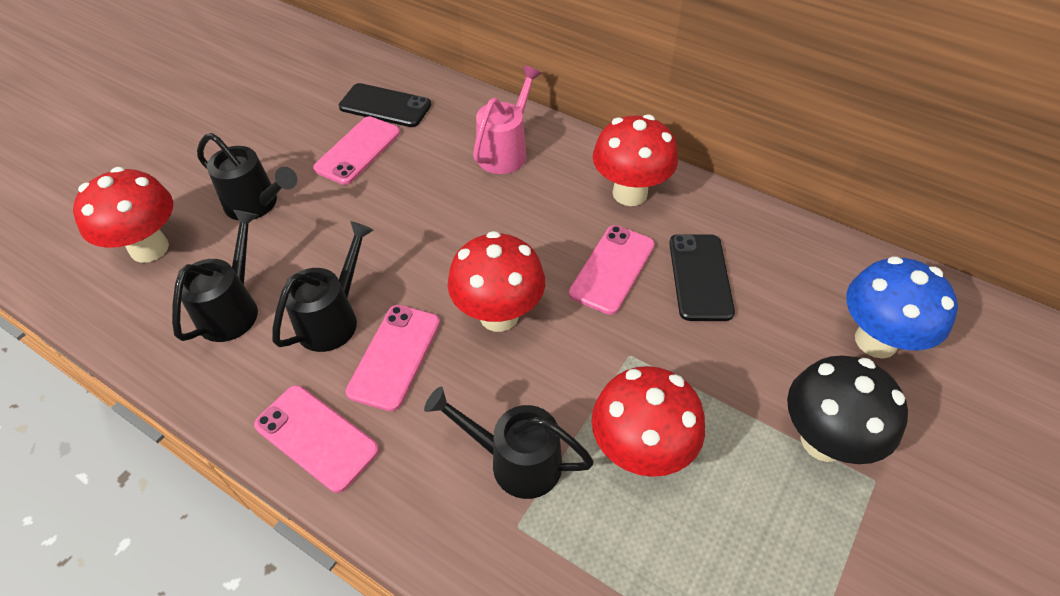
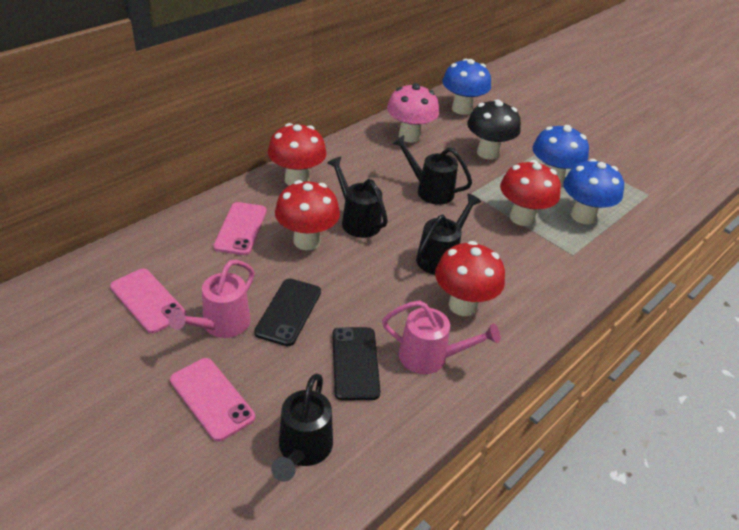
blue mushroom: 1 -> 3
pink mushroom: 0 -> 1
pink phone: 4 -> 3
pink watering can: 1 -> 2

